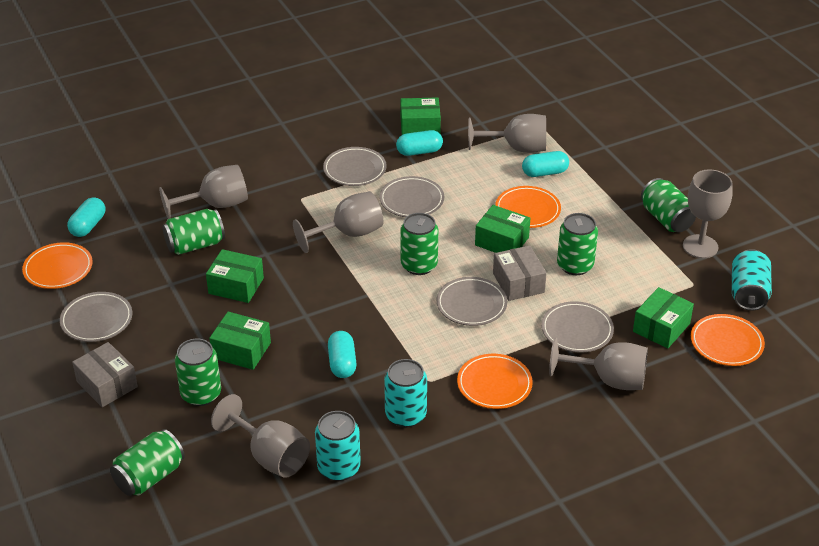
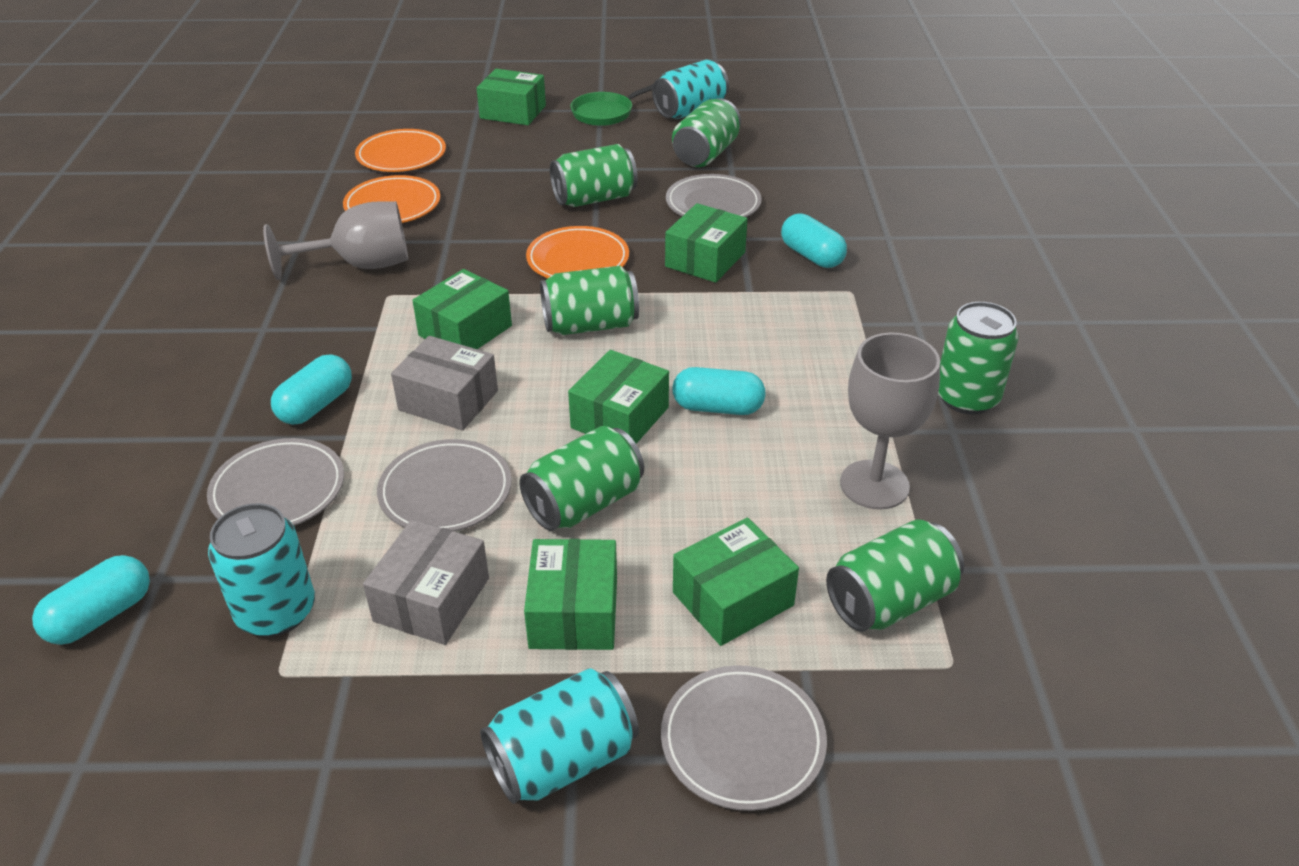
green box: 5 -> 6
green pan: 0 -> 1
grey goblet: 6 -> 2
grey plate: 5 -> 4
orange plate: 4 -> 3

